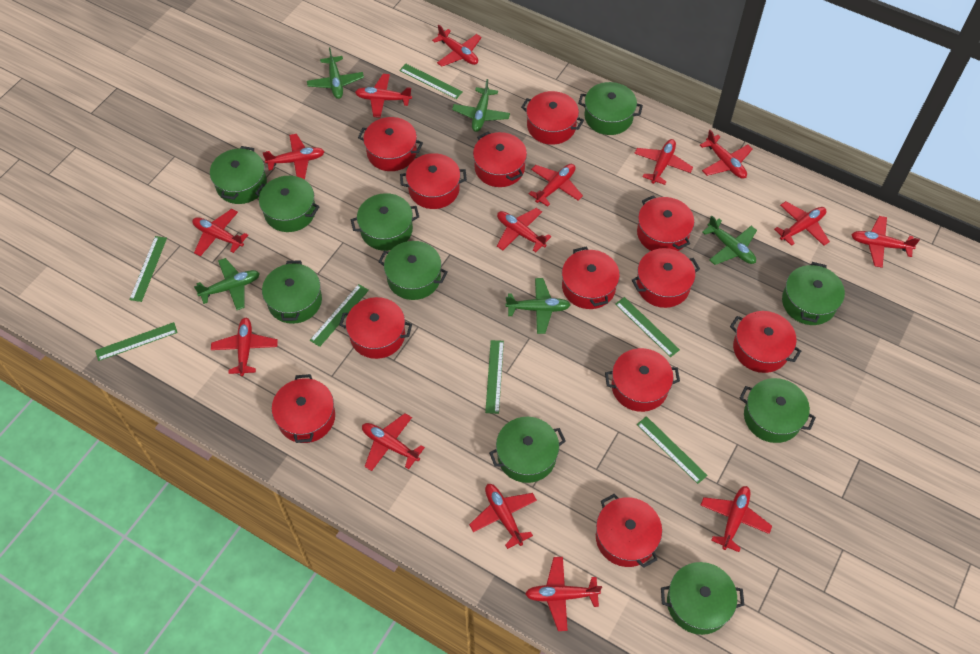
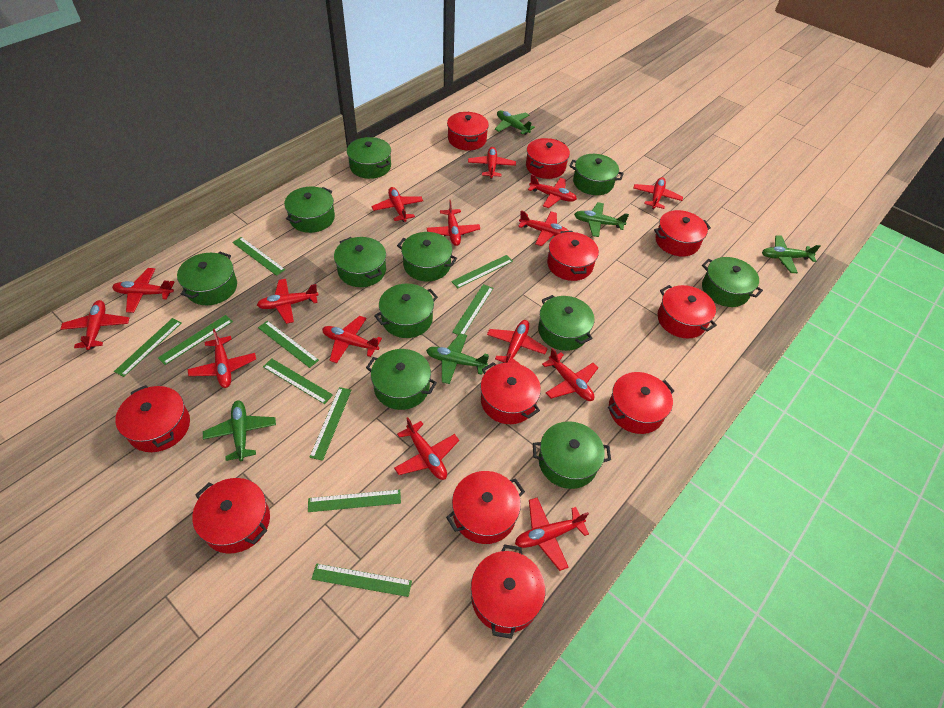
green pot: 10 -> 11
green ruler: 7 -> 10
red pot: 12 -> 11

